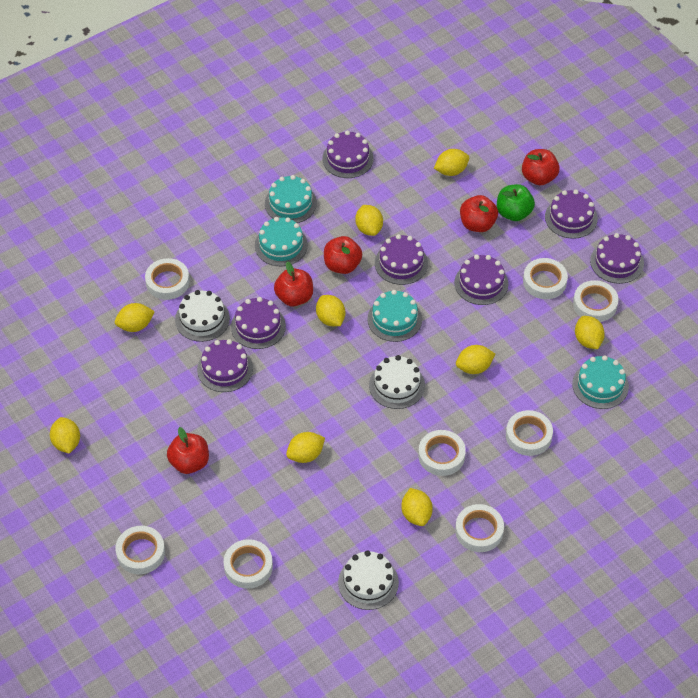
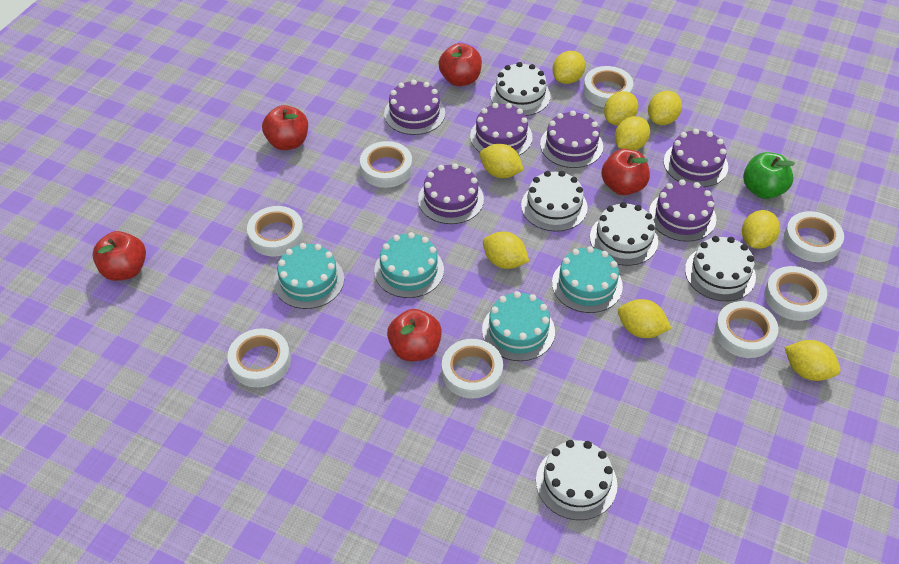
purple cake: 7 -> 6
white cake: 3 -> 5

